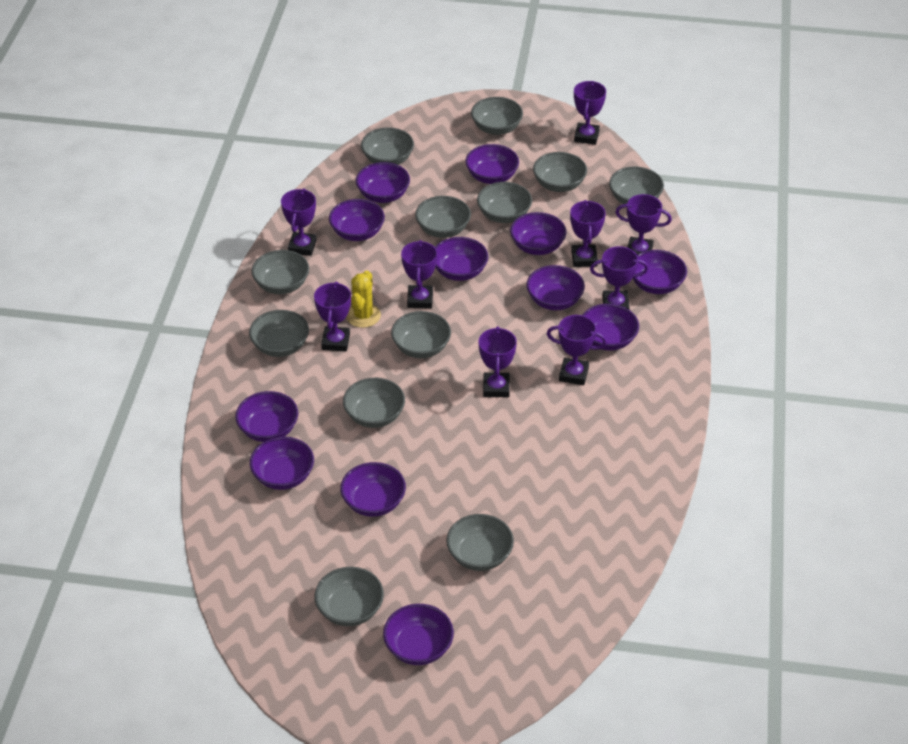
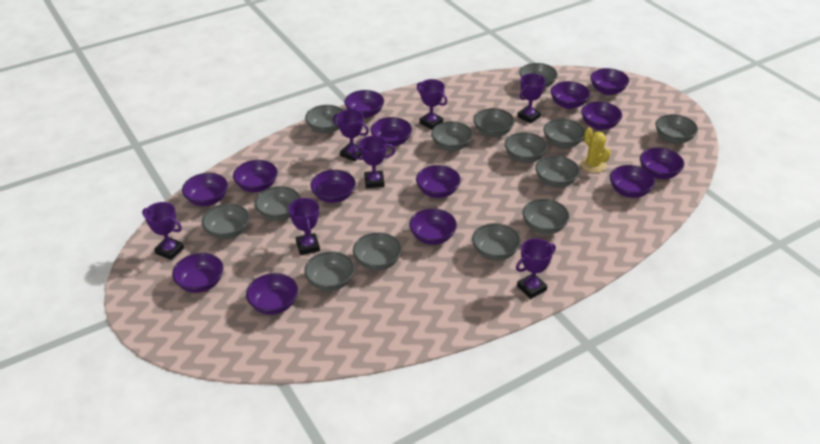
grey bowl: 12 -> 14
purple bowl: 12 -> 14
purple trophy: 9 -> 7

